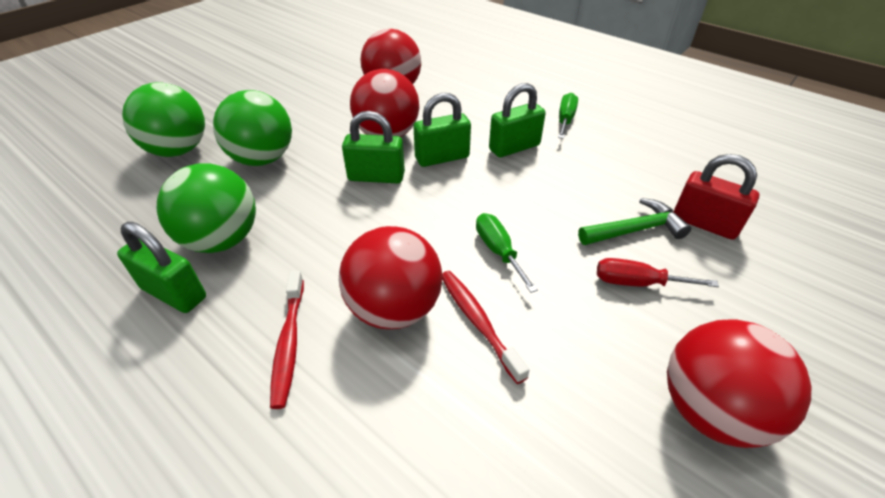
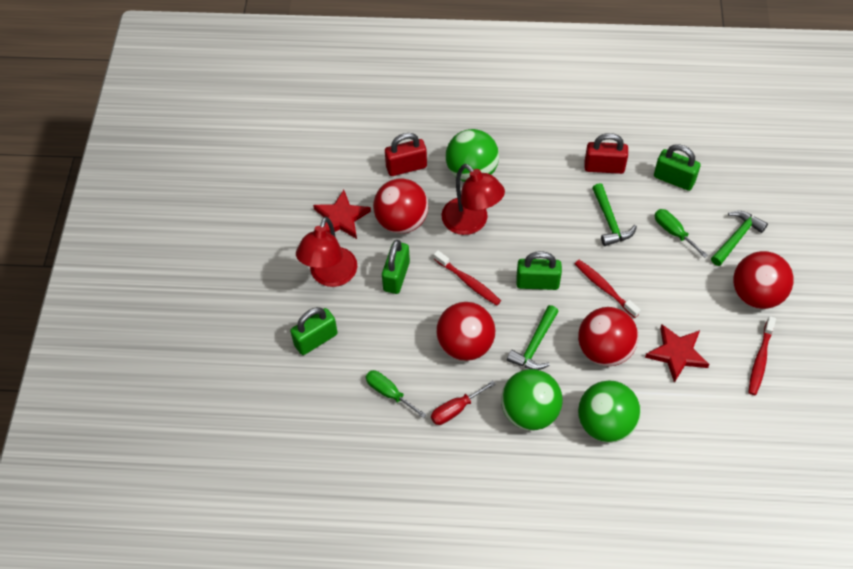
green hammer: 1 -> 3
red lamp: 0 -> 2
red padlock: 1 -> 2
red star: 0 -> 2
red toothbrush: 2 -> 3

